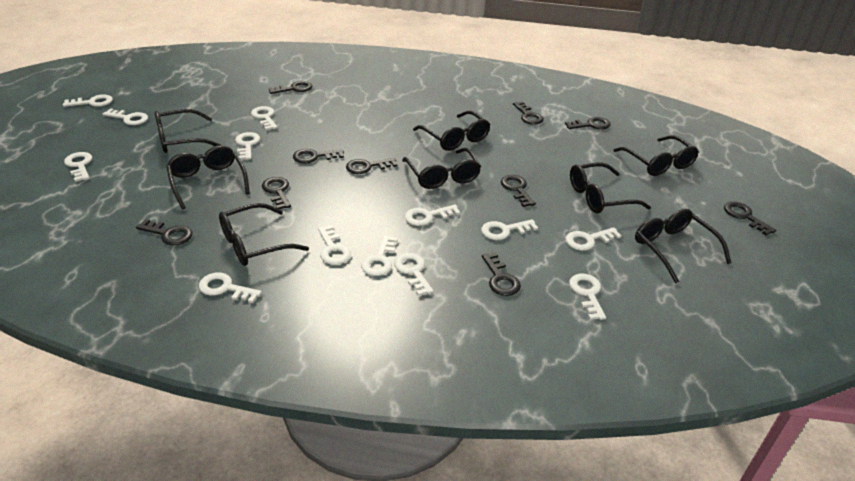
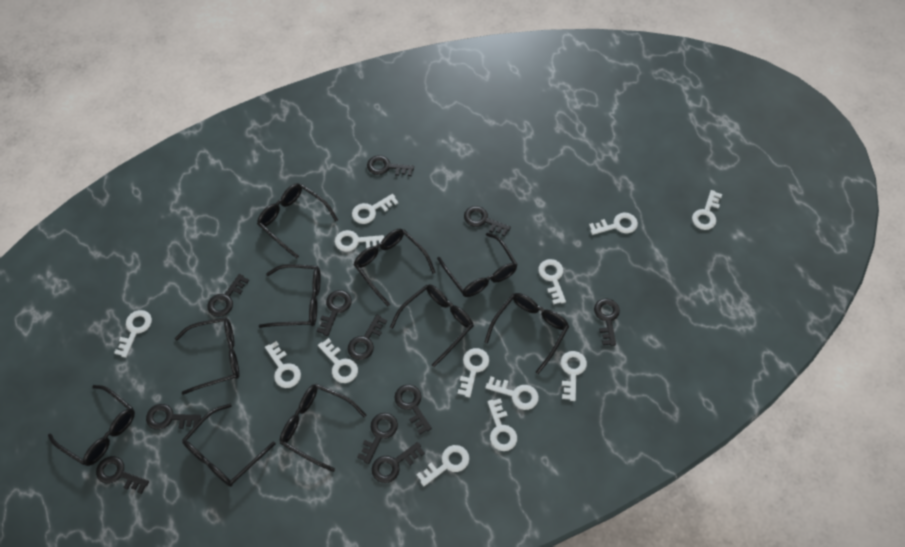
black glasses: 8 -> 10
black key: 10 -> 11

